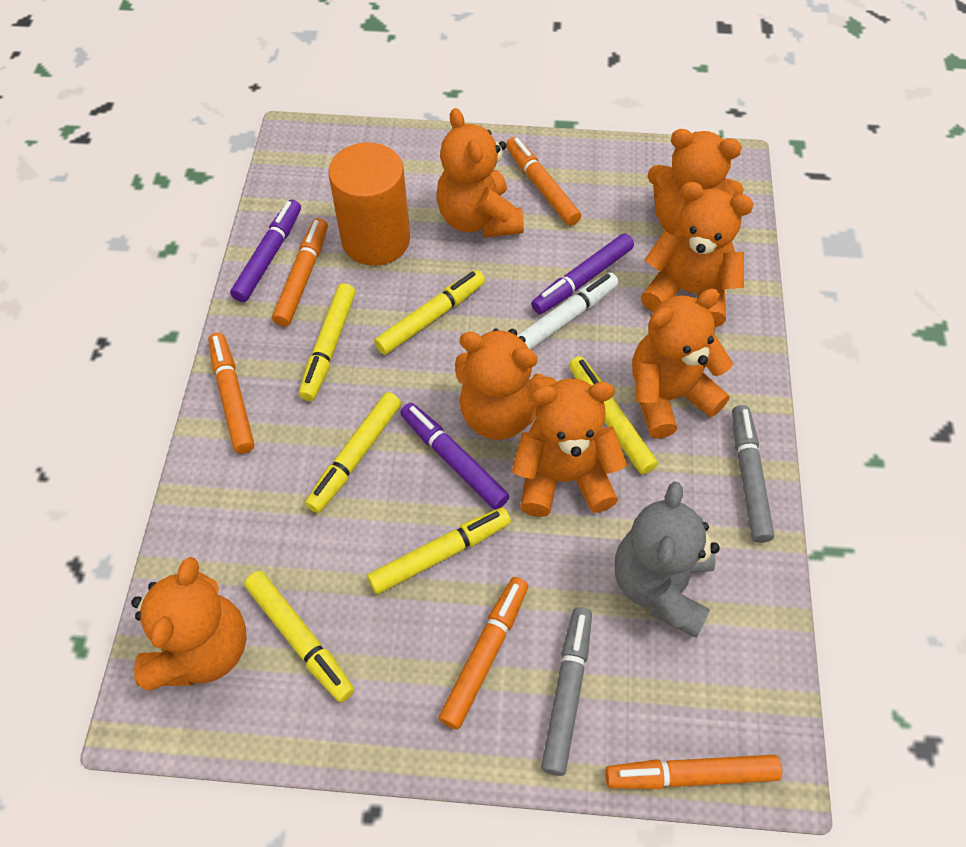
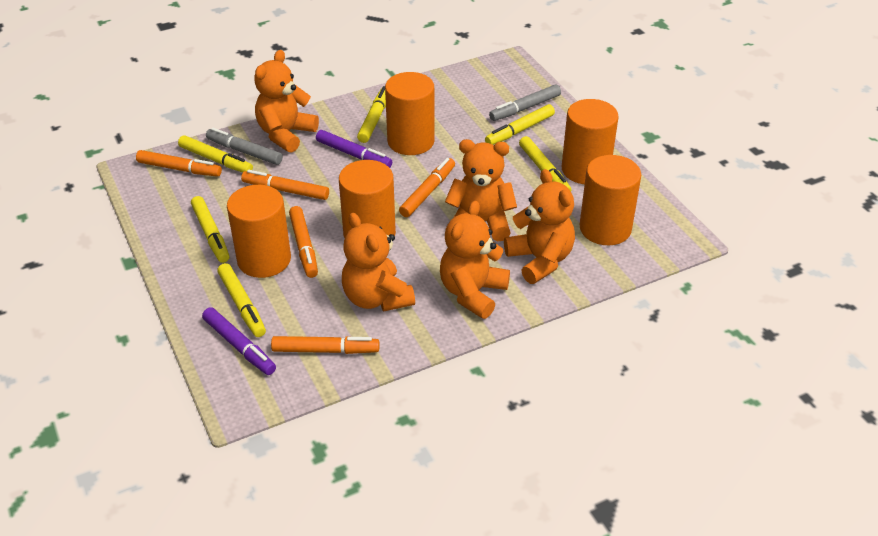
grey teddy bear: 1 -> 0
orange cylinder: 1 -> 5
orange teddy bear: 7 -> 5
purple marker: 3 -> 2
white marker: 1 -> 0

